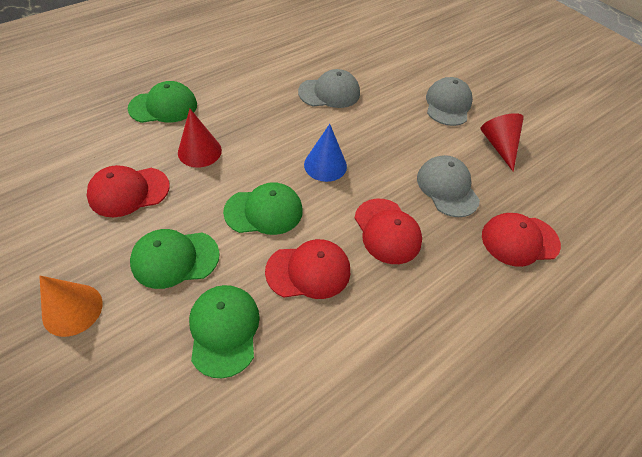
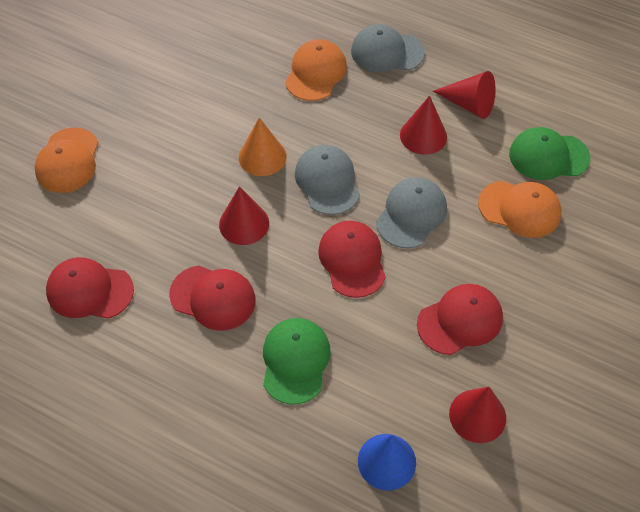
green cap: 4 -> 2
orange cap: 0 -> 3
red cone: 2 -> 4

